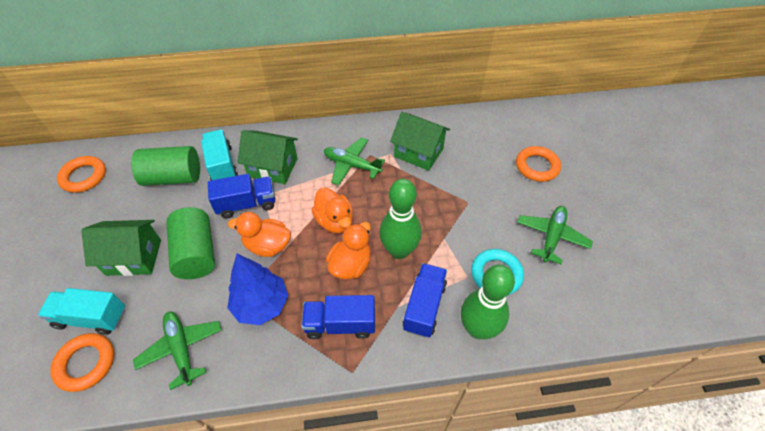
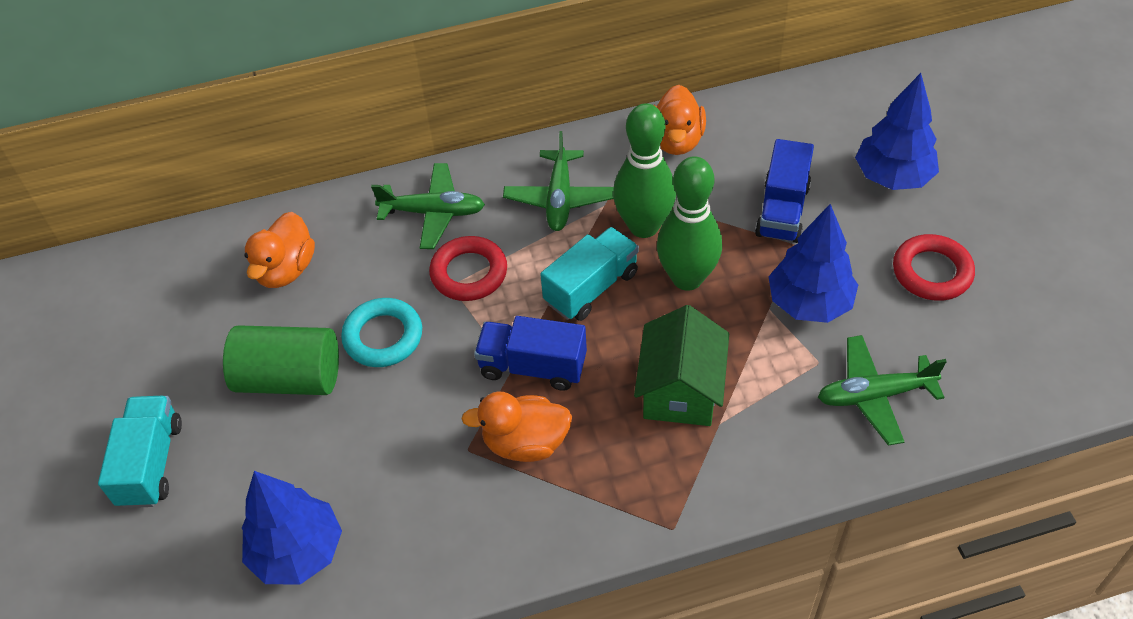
blue tree: 1 -> 3
blue truck: 3 -> 2
green cylinder: 2 -> 1
green house: 3 -> 1
orange ring: 3 -> 0
red ring: 0 -> 2

